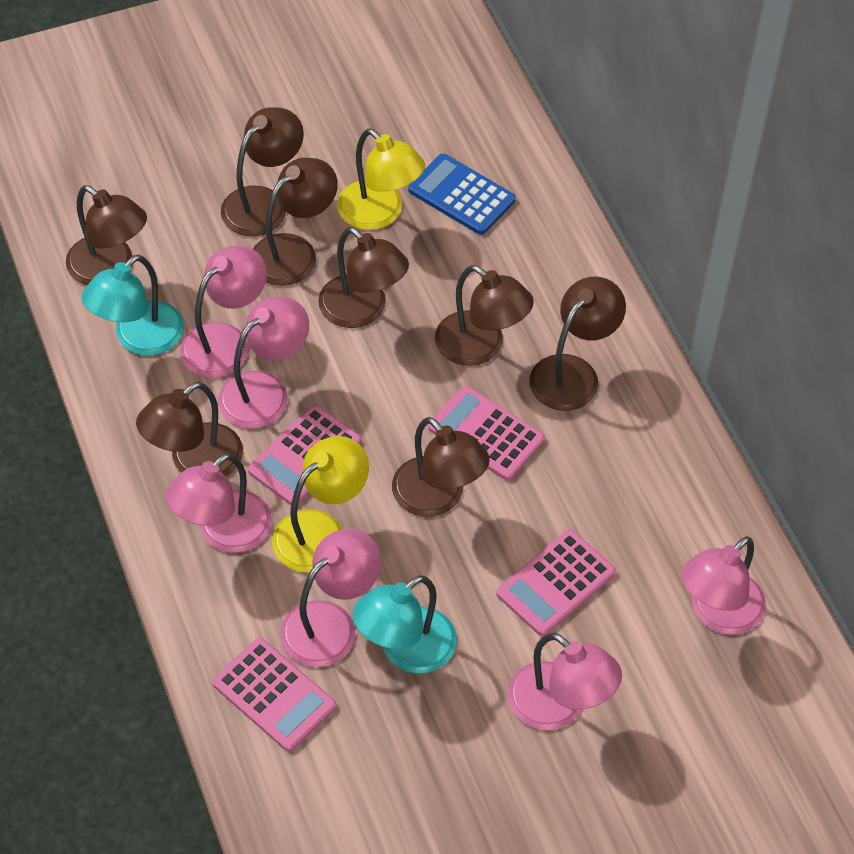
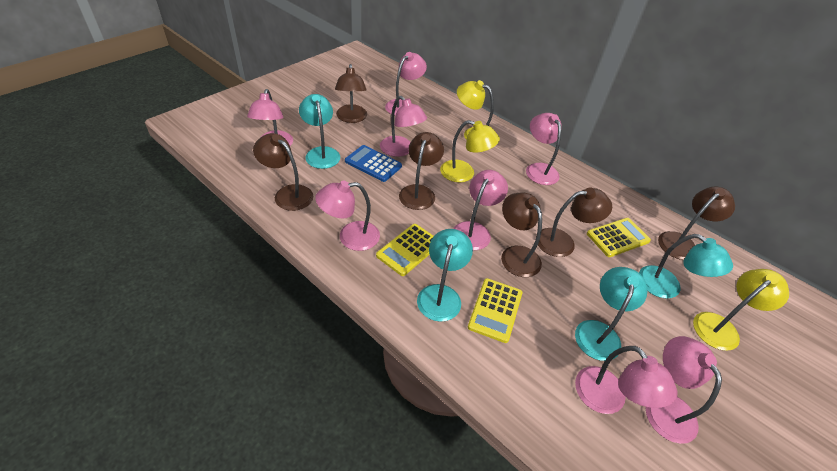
brown lamp: 8 -> 6
pink calculator: 4 -> 0
pink lamp: 6 -> 8
turquoise lamp: 2 -> 4
yellow calculator: 0 -> 3
yellow lamp: 2 -> 3

